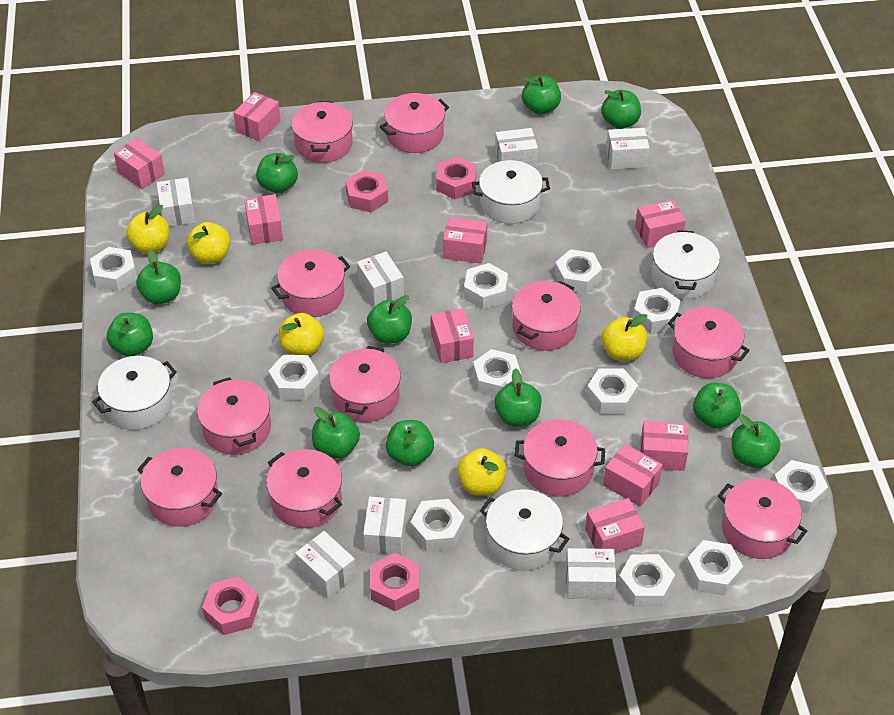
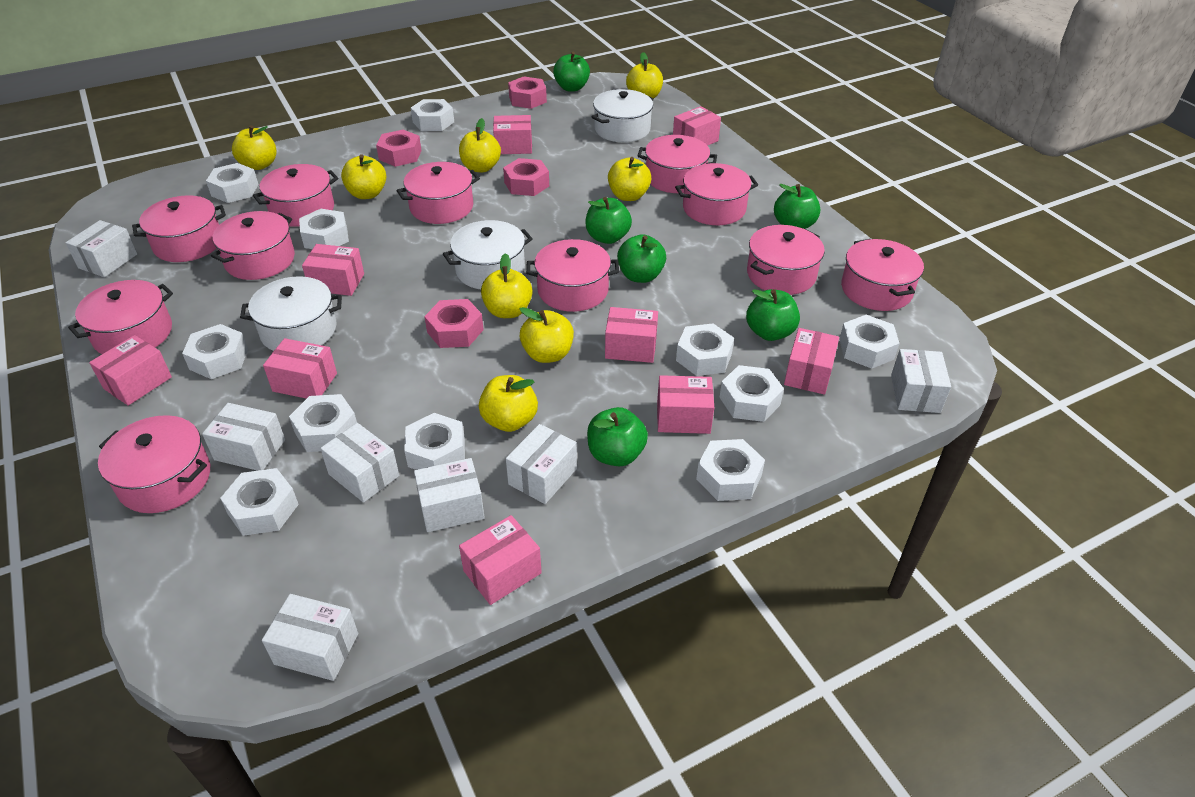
green apple: 11 -> 6
white pot: 4 -> 3
yellow apple: 5 -> 8

